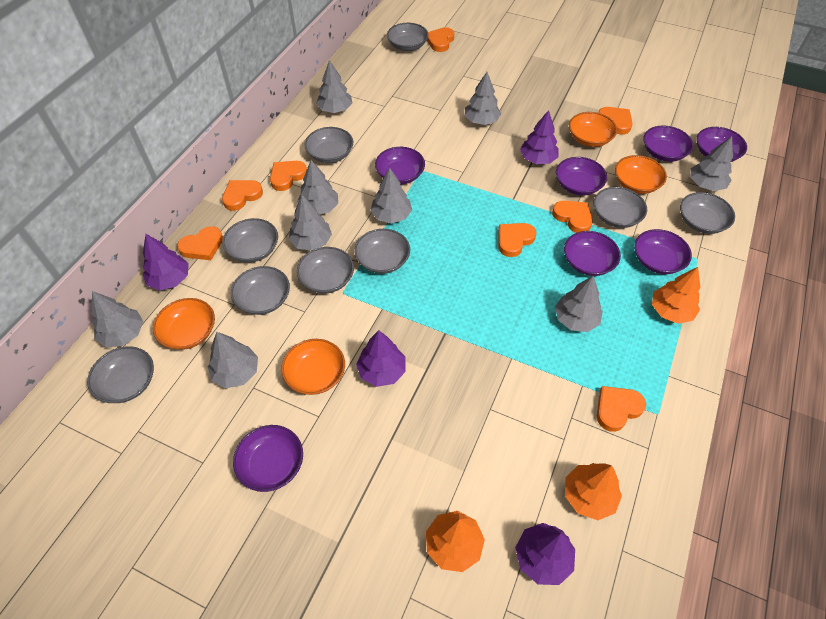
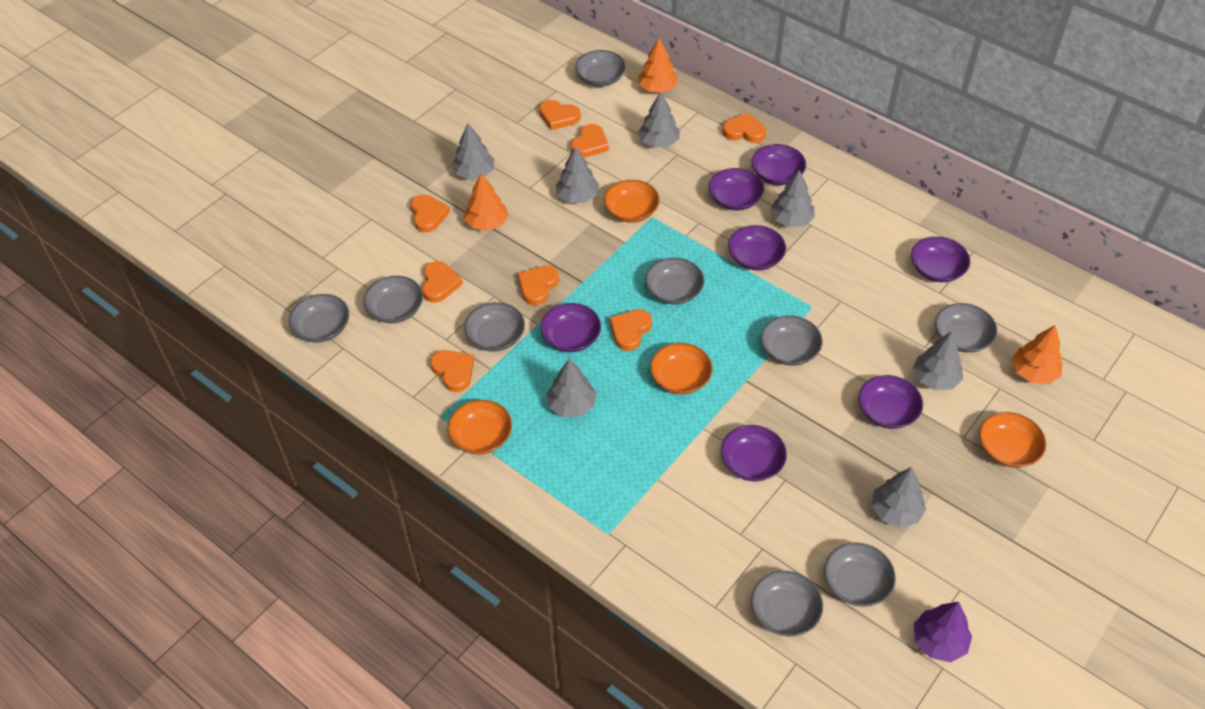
grey tree: 9 -> 7
purple tree: 4 -> 1

